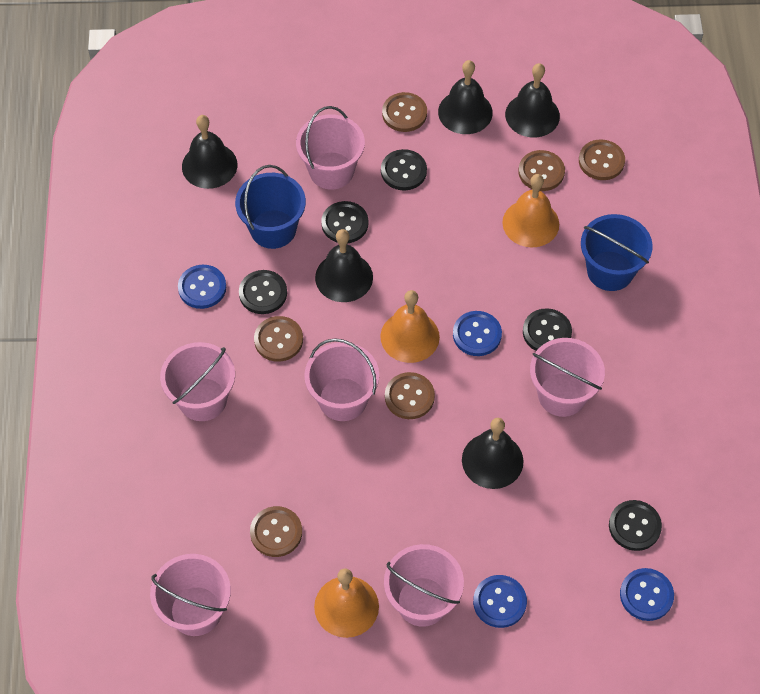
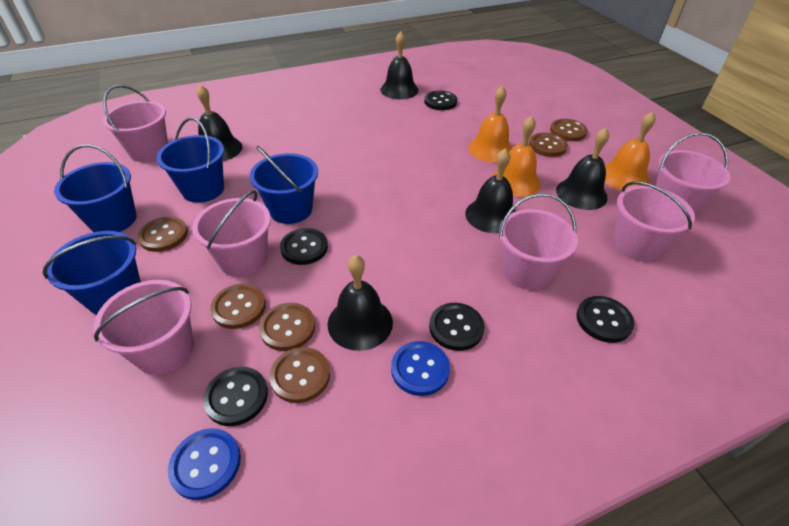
blue bucket: 2 -> 4
blue button: 4 -> 2

